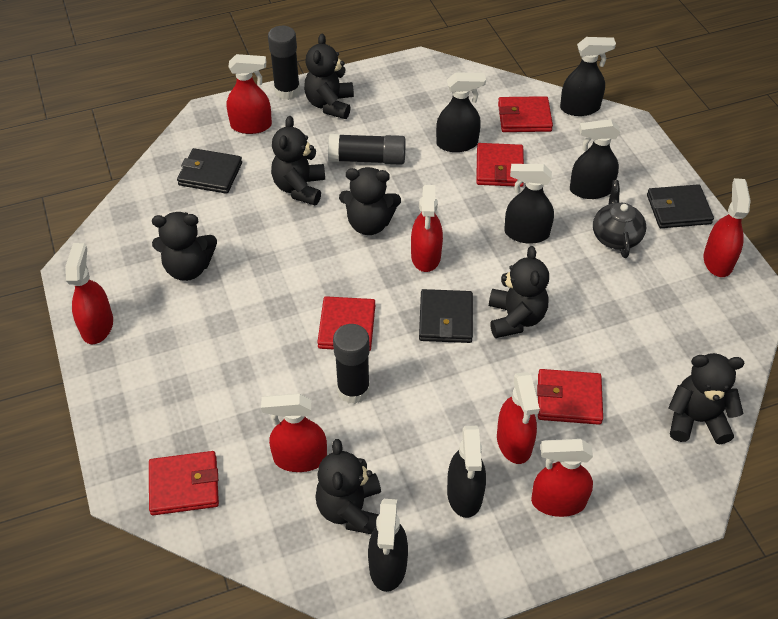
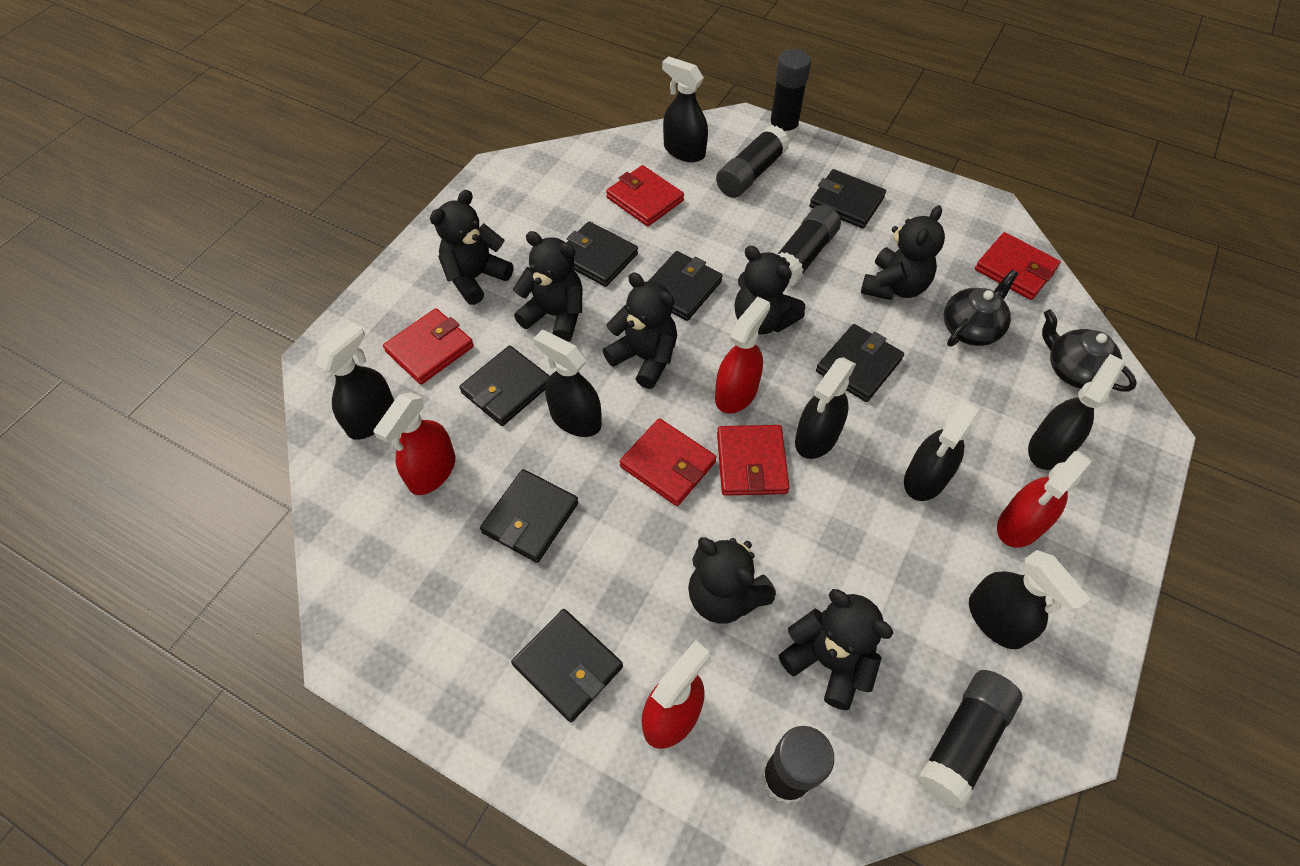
black glue stick: 3 -> 5
black spray bottle: 6 -> 7
black teapot: 1 -> 2
black wallet: 3 -> 7
red spray bottle: 7 -> 4

